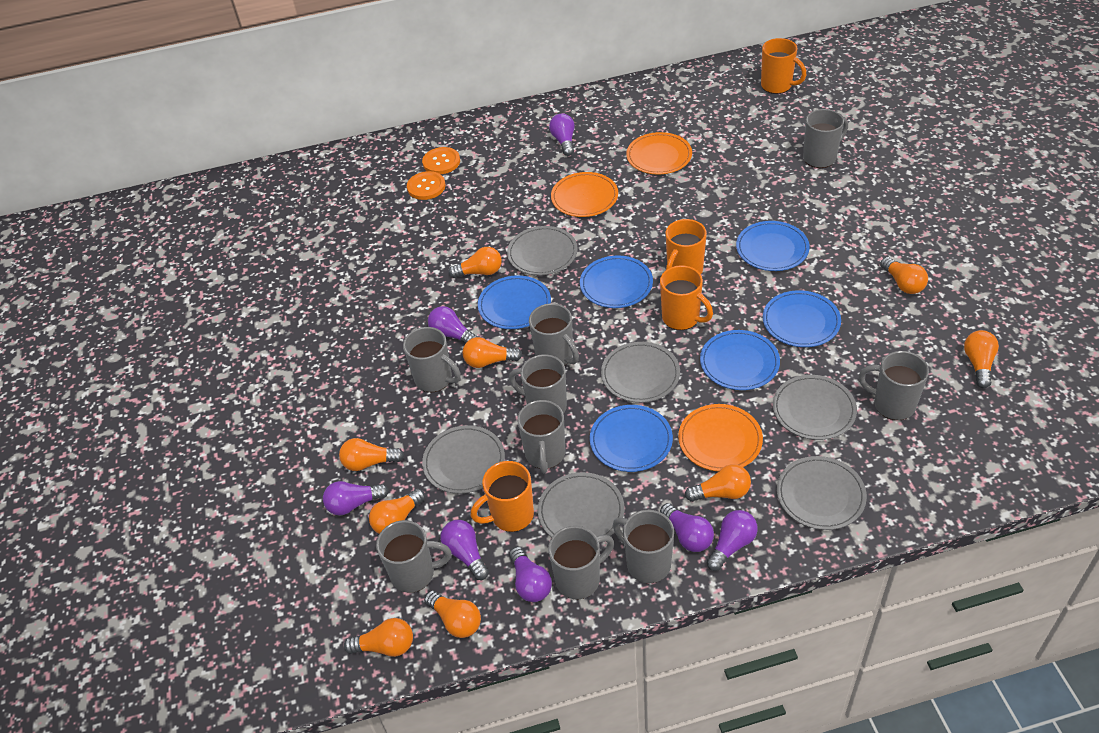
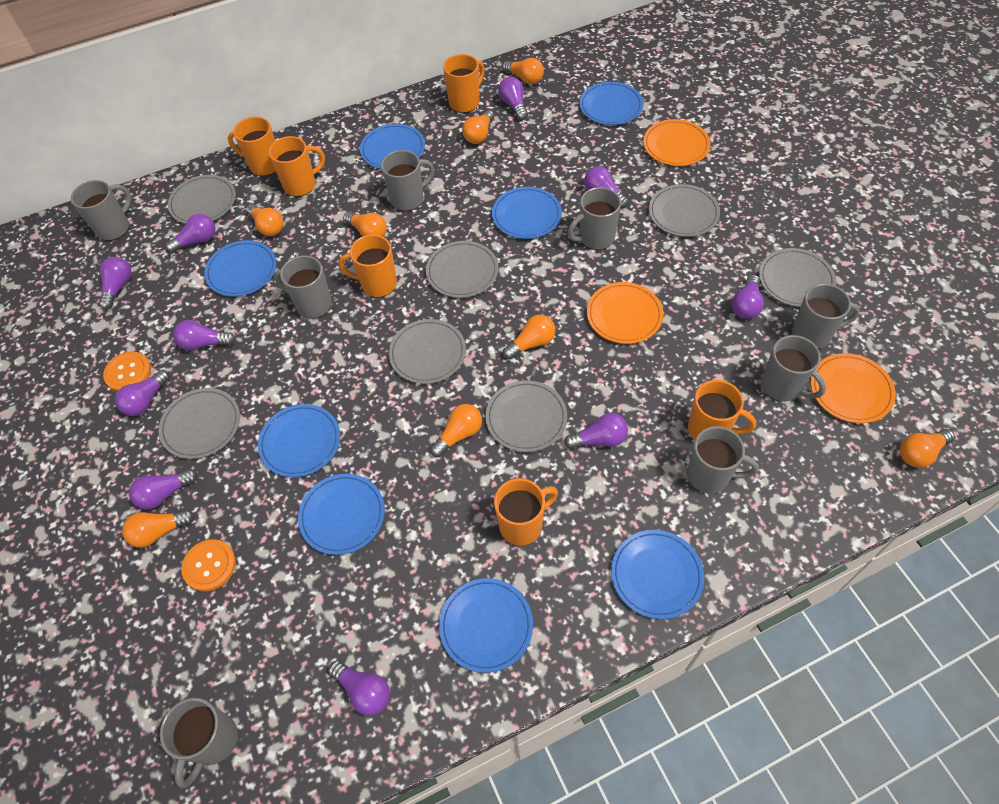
blue plate: 6 -> 8
grey mug: 9 -> 8
grey plate: 6 -> 7
orange light bulb: 9 -> 8
orange mug: 4 -> 6
purple light bulb: 7 -> 10

